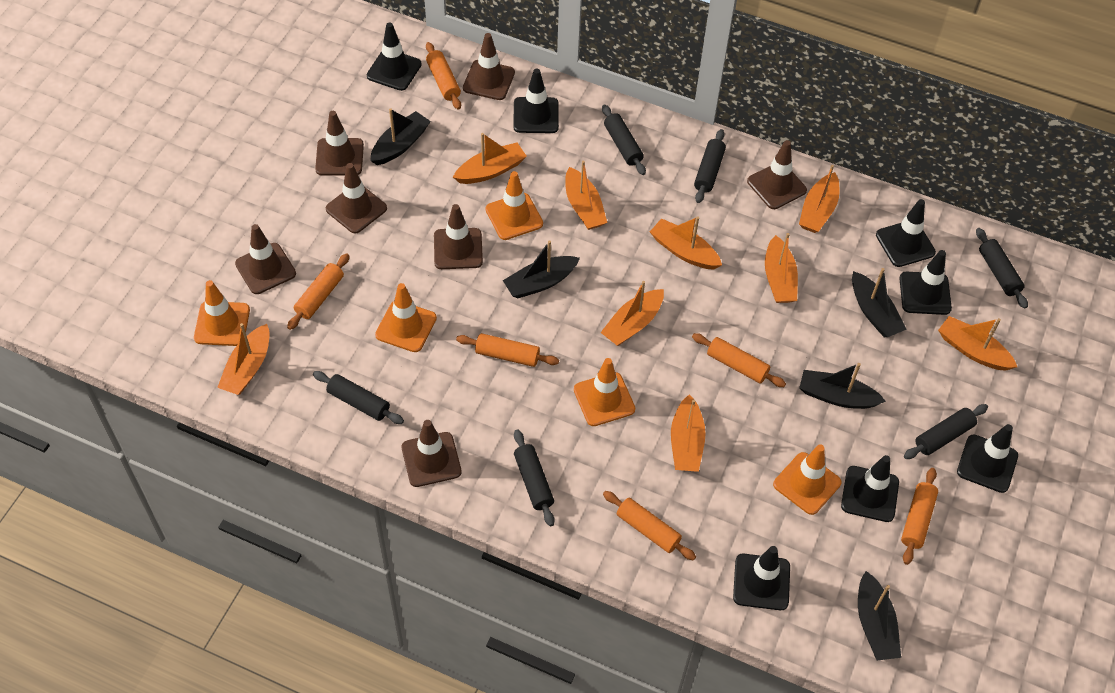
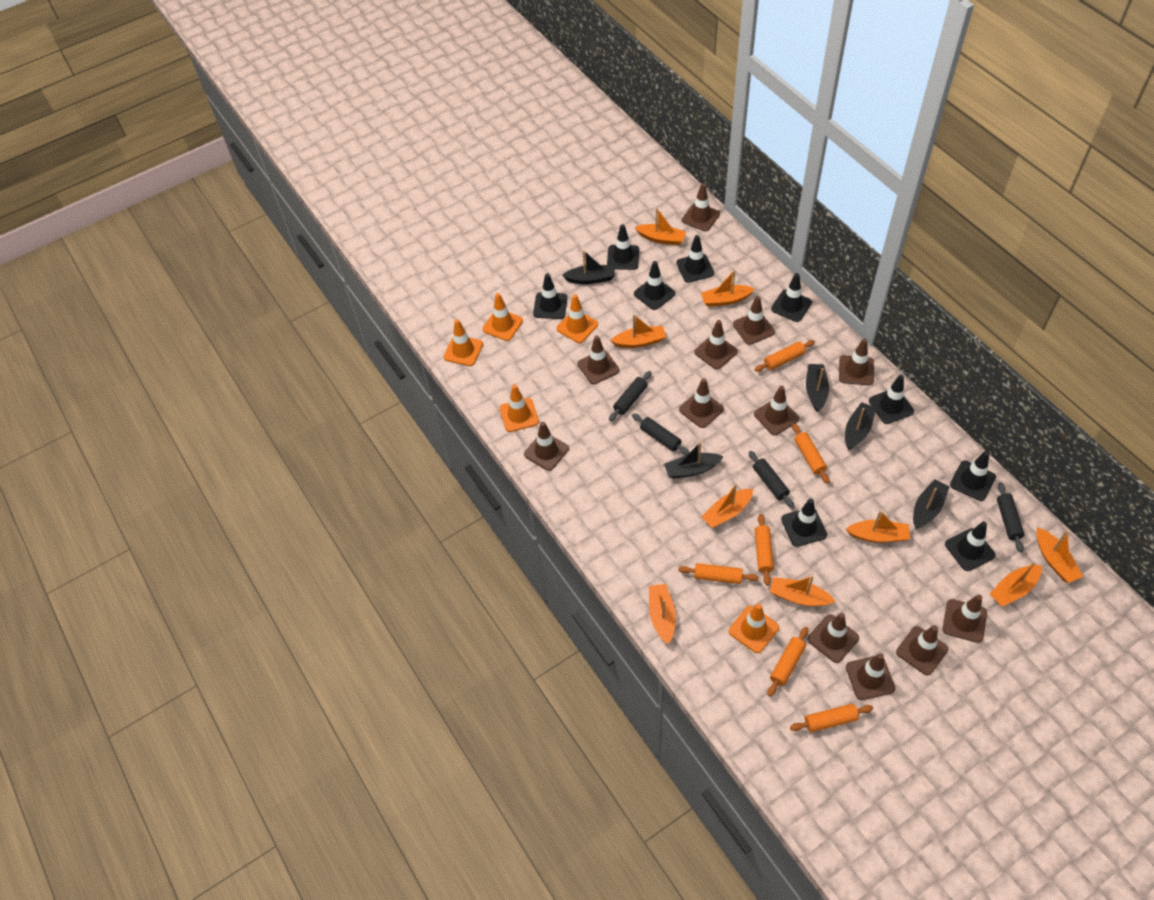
black rolling pin: 6 -> 4
black traffic cone: 7 -> 9
brown traffic cone: 7 -> 12

